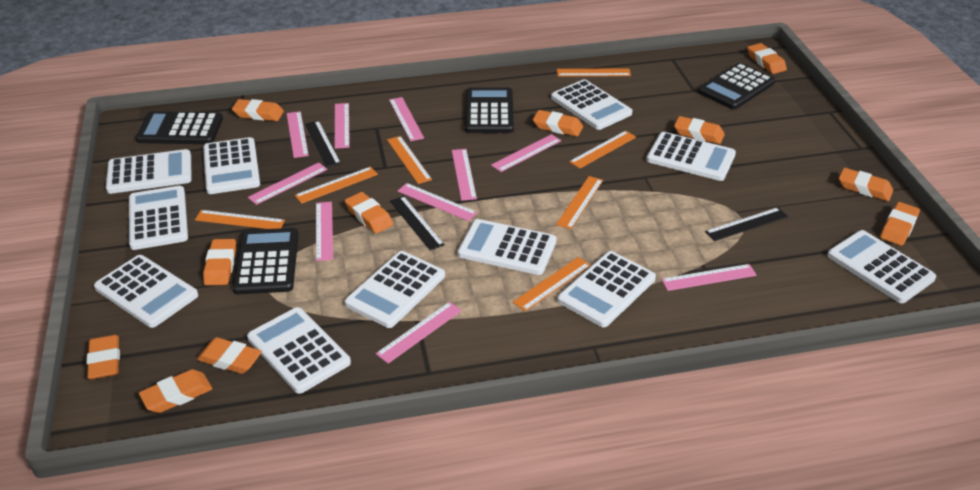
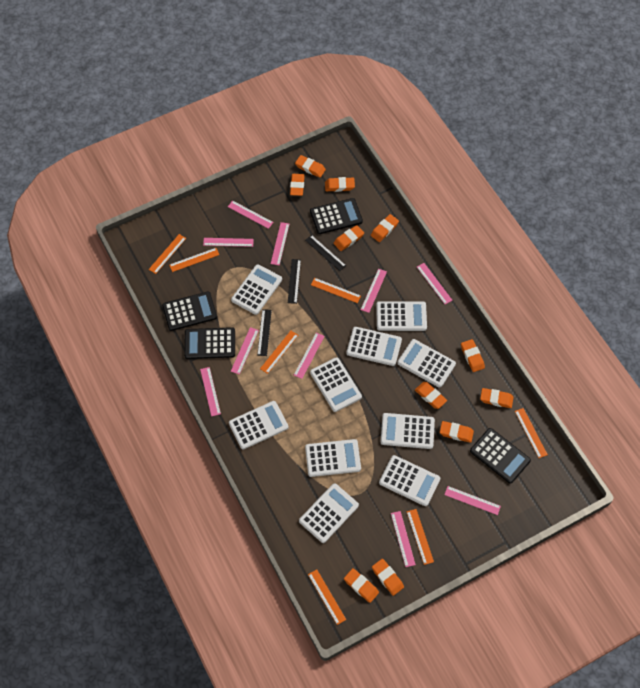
white calculator: 11 -> 10

